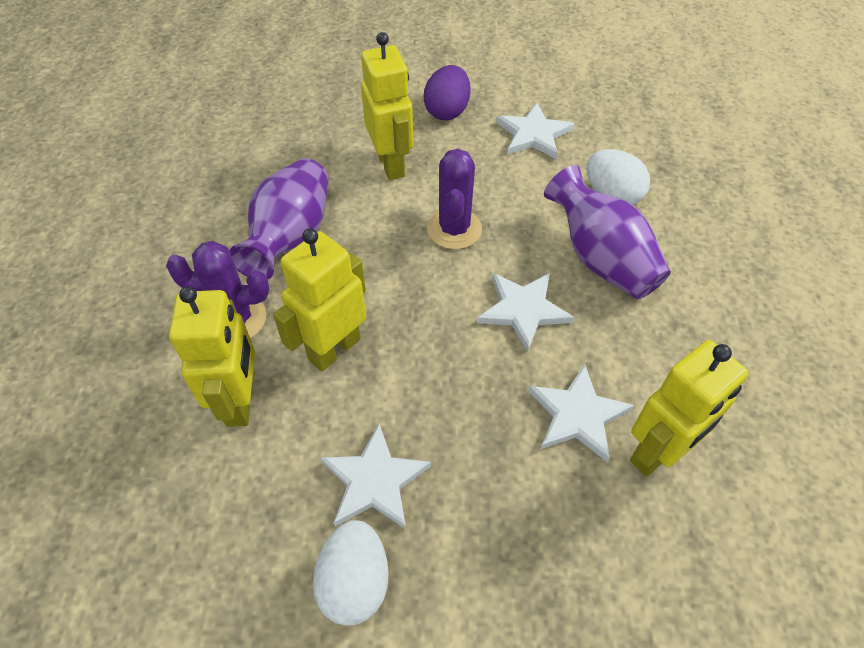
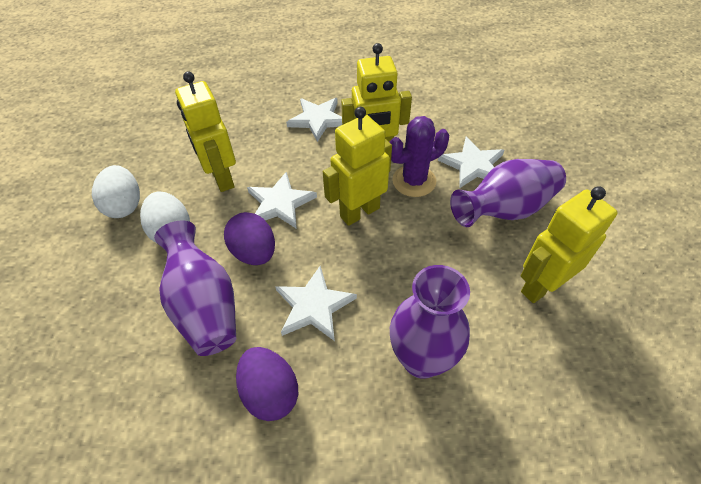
purple cactus: 2 -> 1
purple egg: 1 -> 2
purple vase: 2 -> 3

